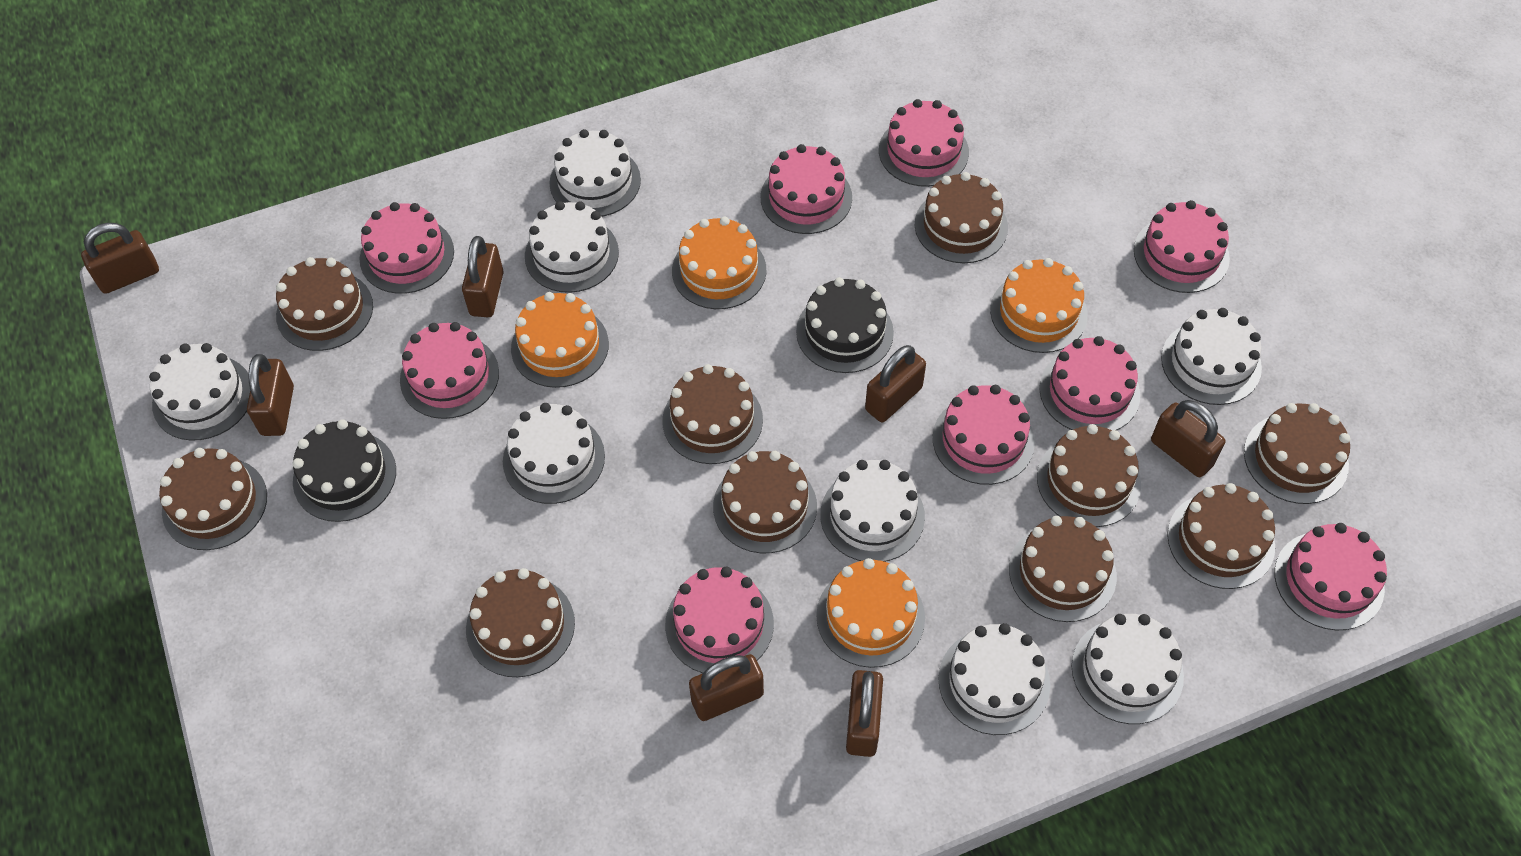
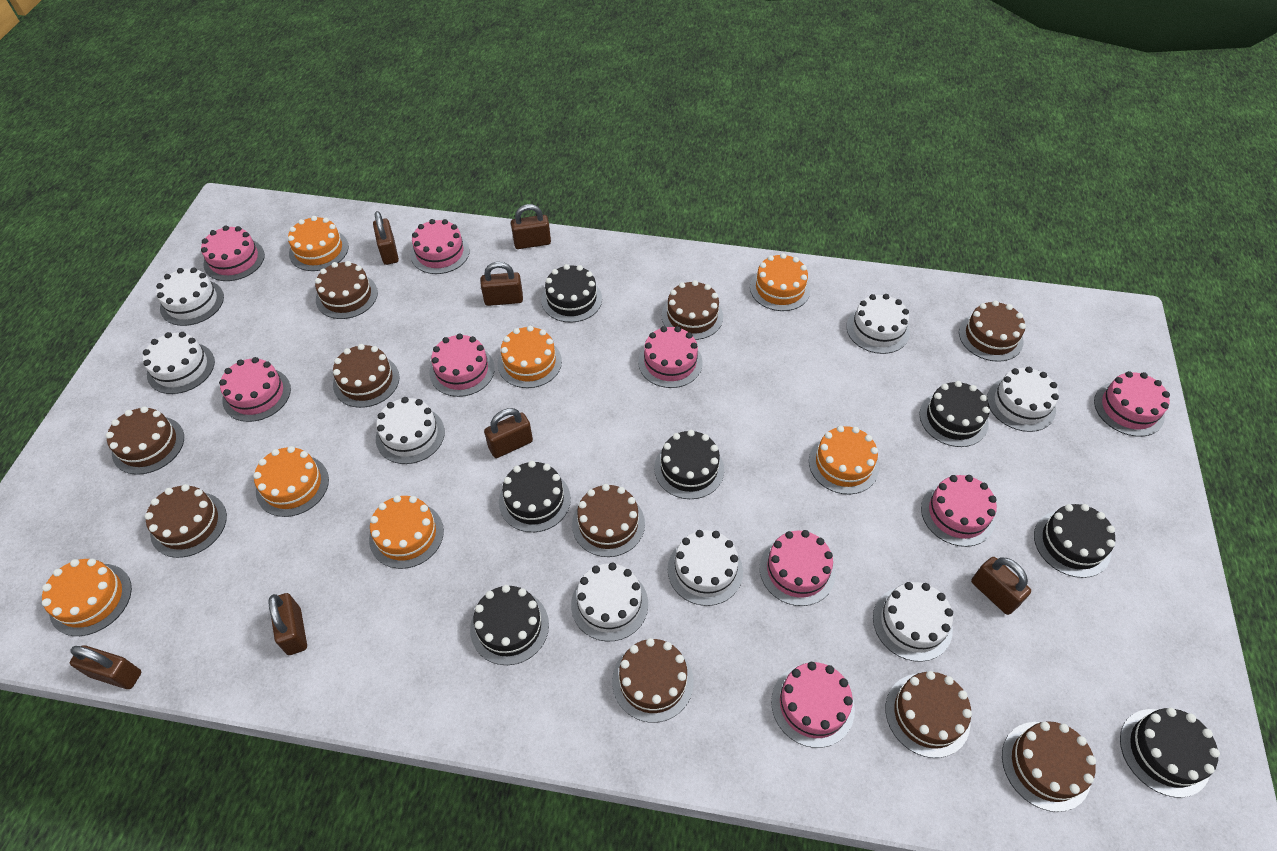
black cake: 2 -> 7
orange cake: 4 -> 7

